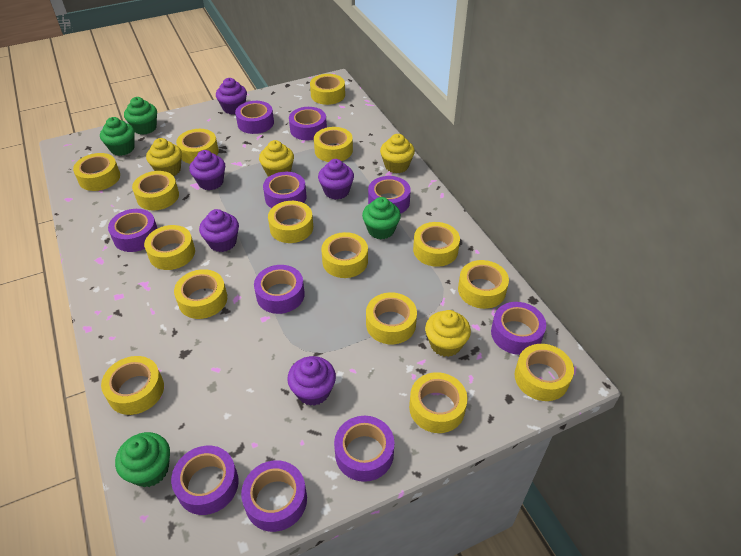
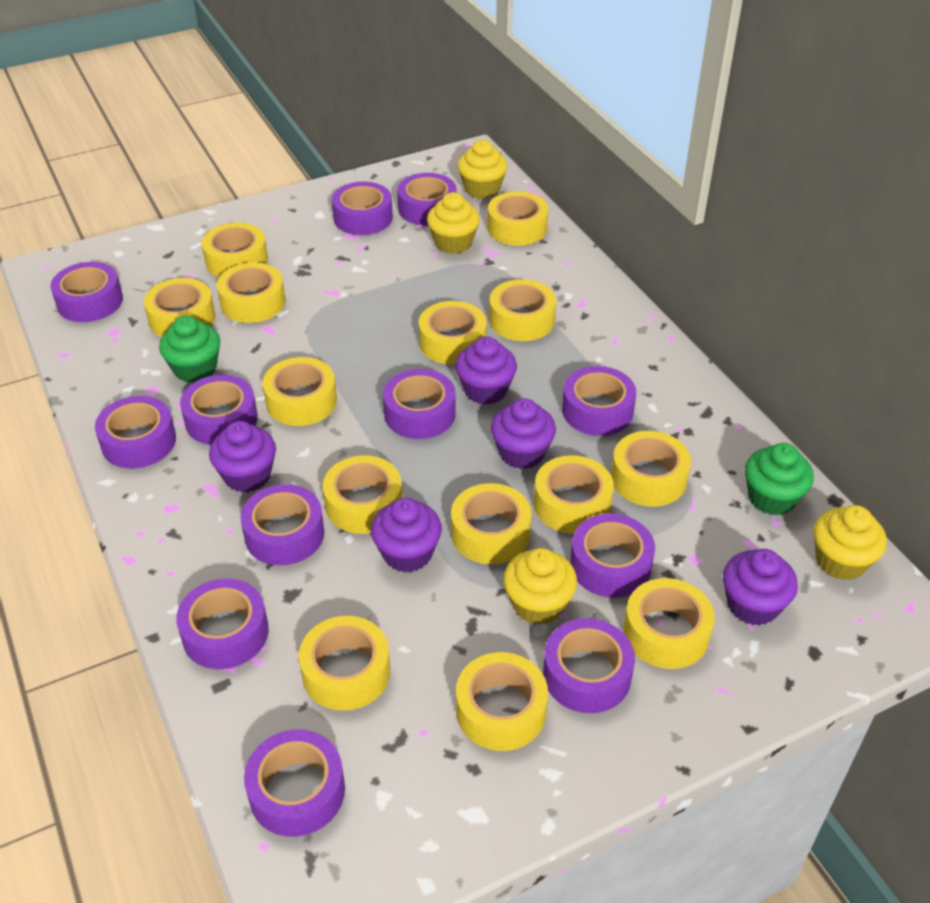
green cupcake: 4 -> 2
purple tape: 10 -> 12
yellow tape: 15 -> 14

